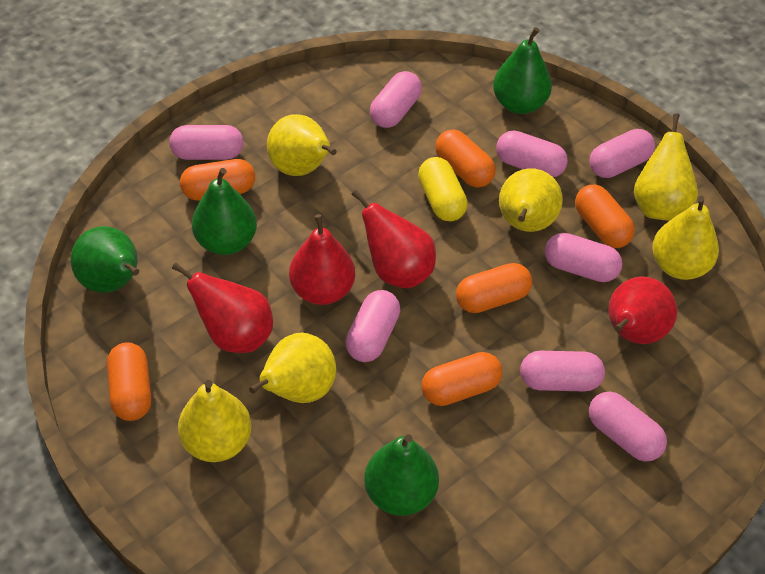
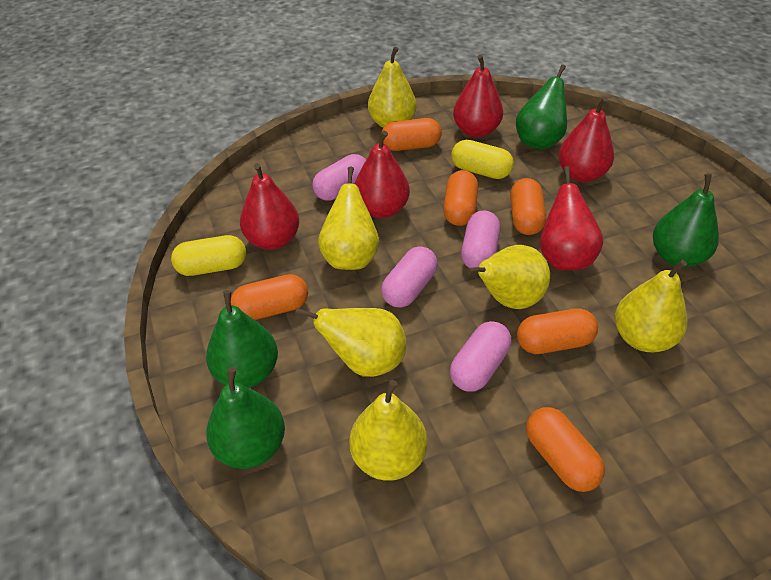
pink capsule: 8 -> 4
red pear: 4 -> 5
yellow capsule: 1 -> 2

